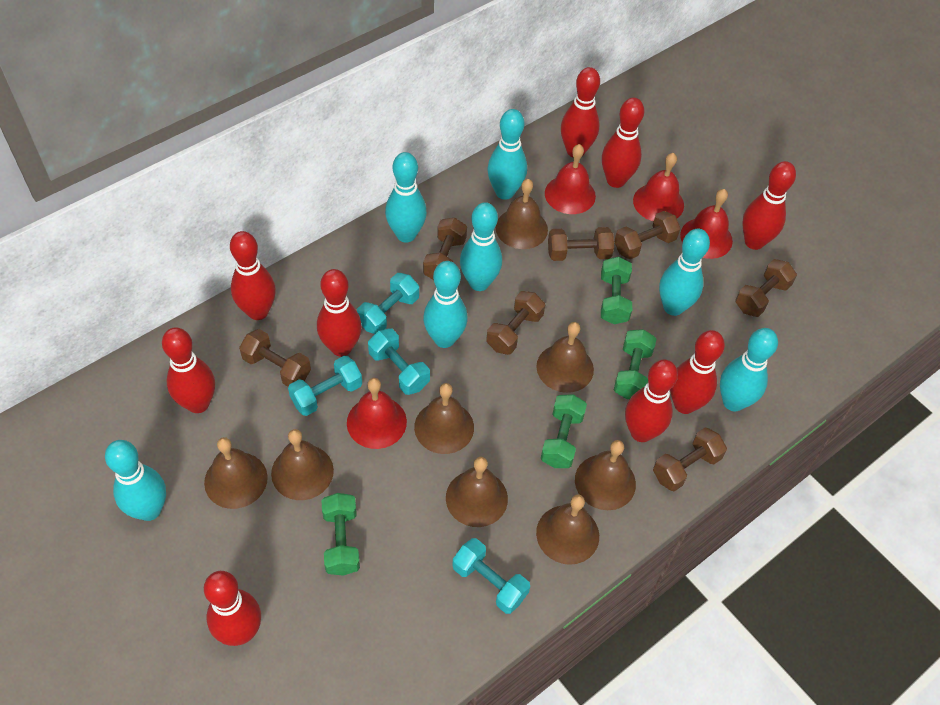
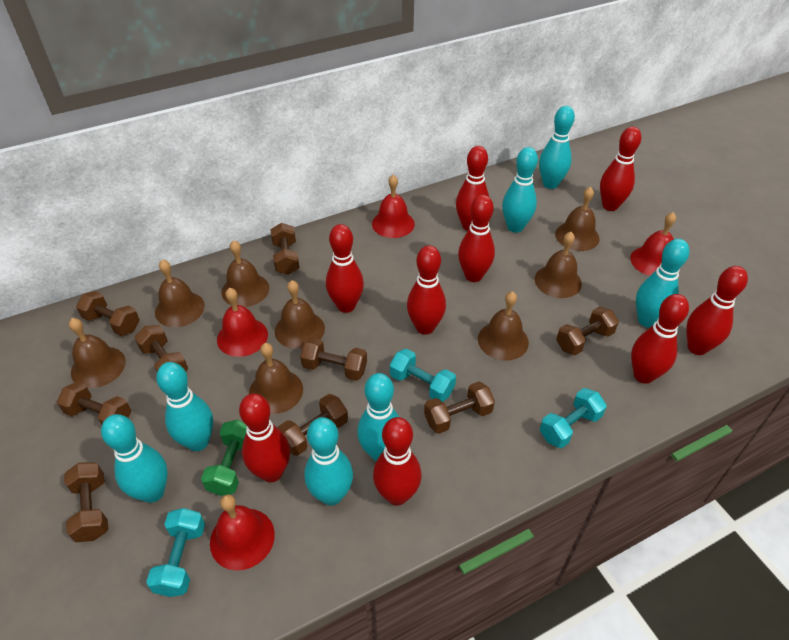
brown dumbbell: 7 -> 9
green dumbbell: 4 -> 1
turquoise dumbbell: 4 -> 3

